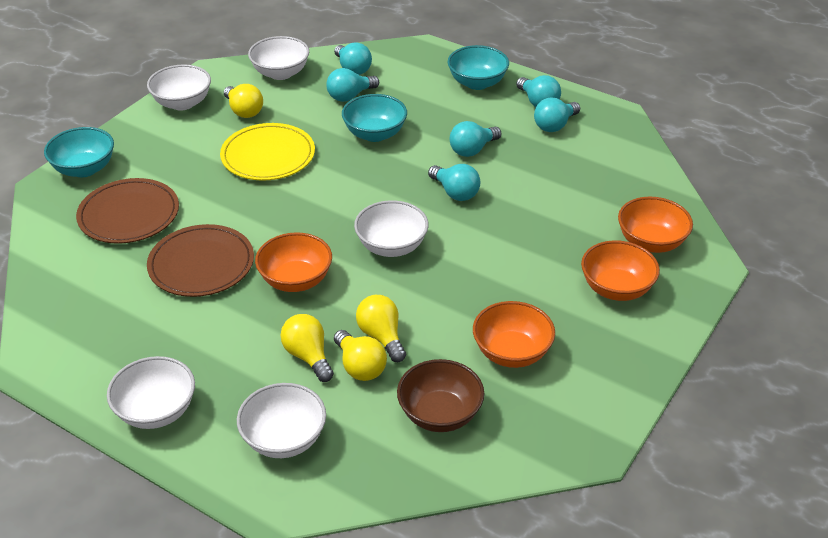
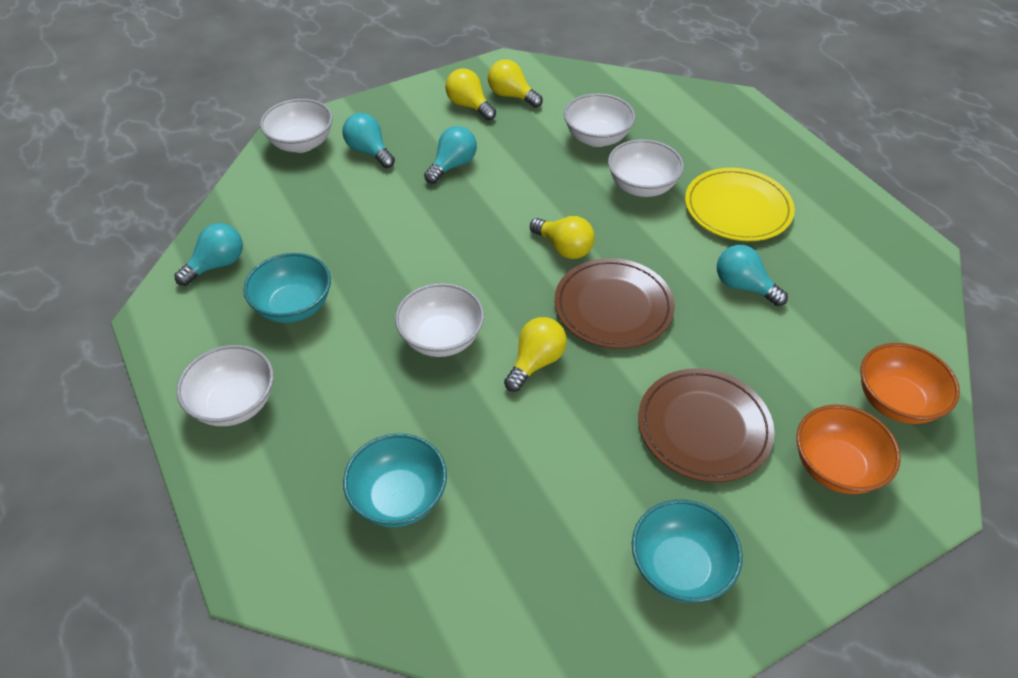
brown bowl: 1 -> 0
orange bowl: 4 -> 2
turquoise light bulb: 6 -> 4

